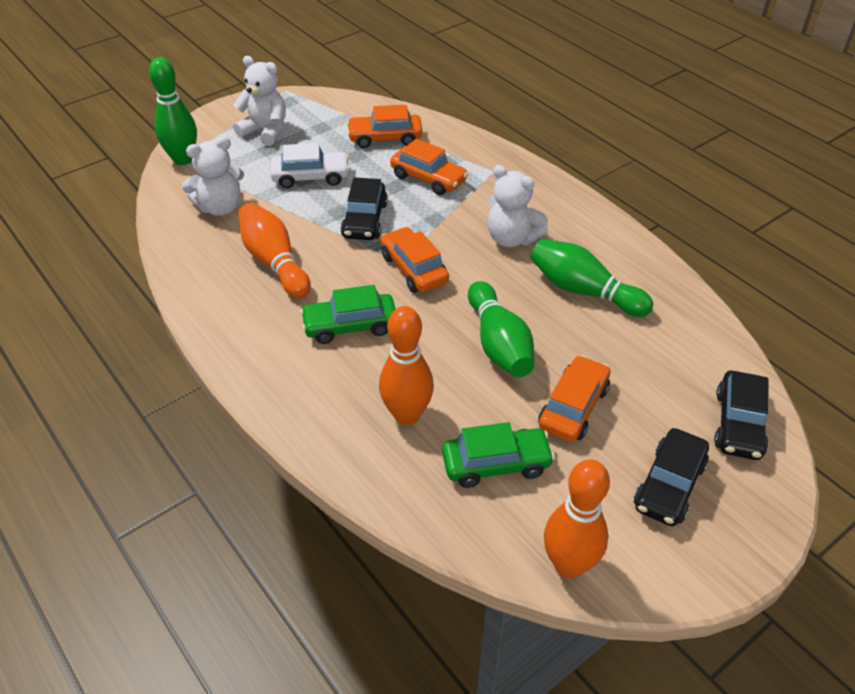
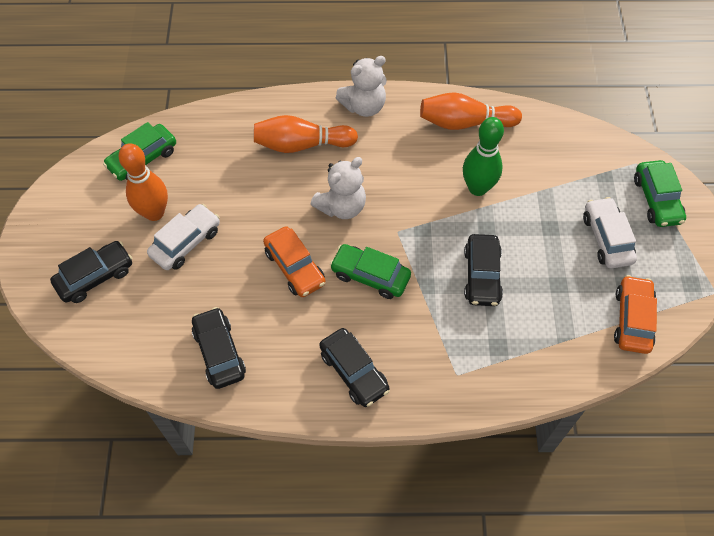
black car: 3 -> 4
green bowling pin: 3 -> 1
green car: 2 -> 3
orange car: 4 -> 2
white car: 1 -> 2
white teddy bear: 3 -> 2

